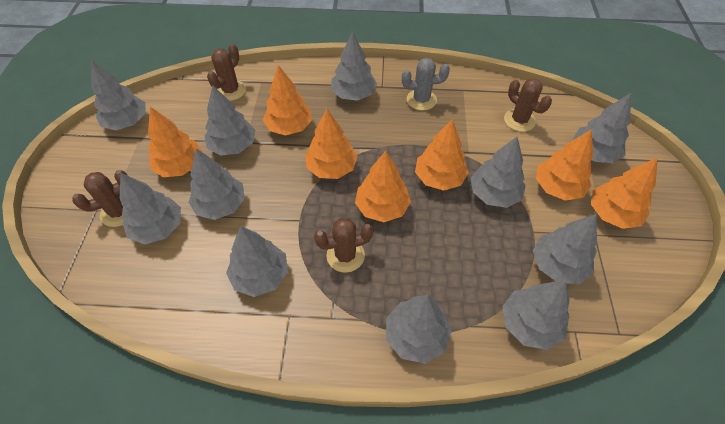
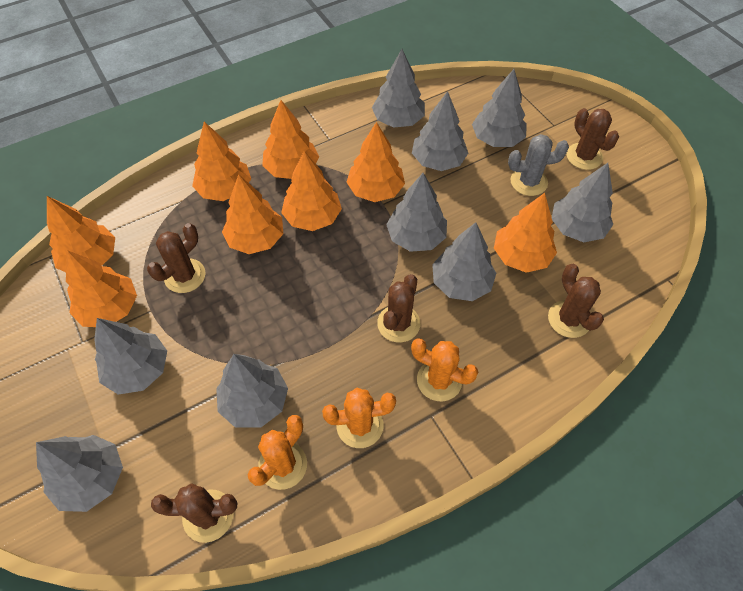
brown cactus: 4 -> 5
grey tree: 11 -> 9
orange cactus: 0 -> 3
orange tree: 7 -> 8

